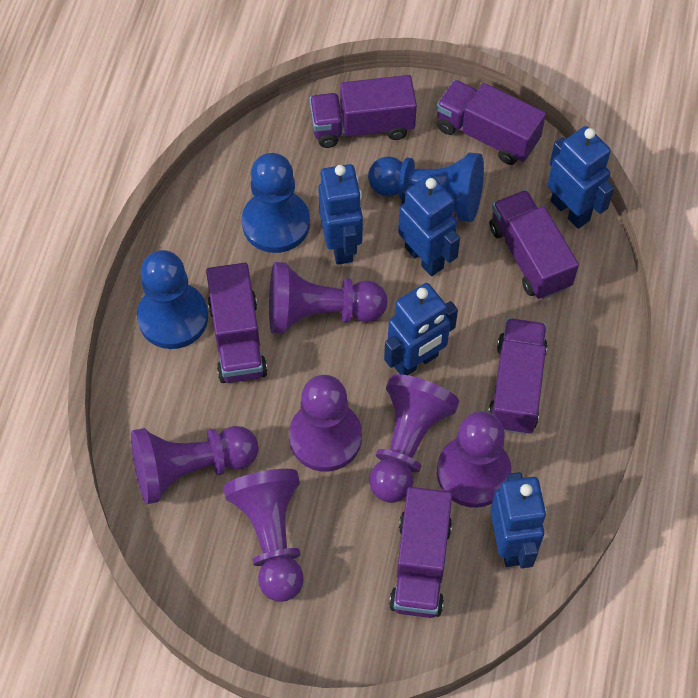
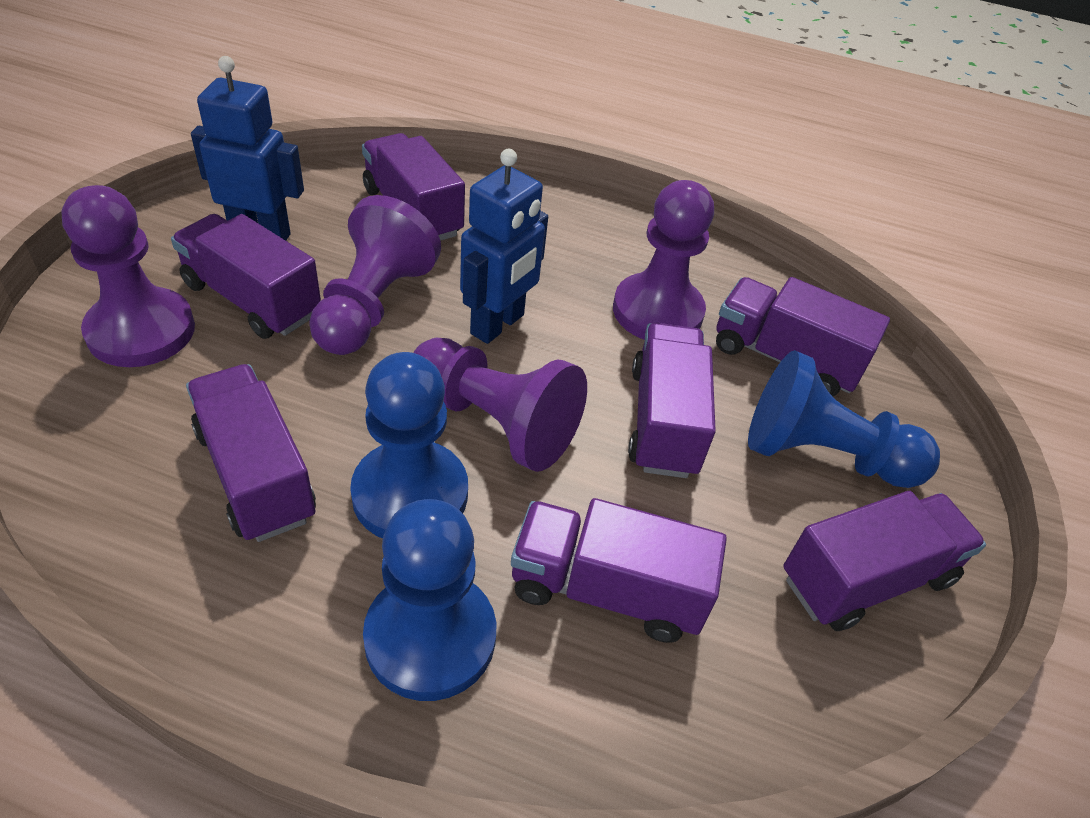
blue robot: 5 -> 2
purple pawn: 6 -> 4
purple truck: 6 -> 7

